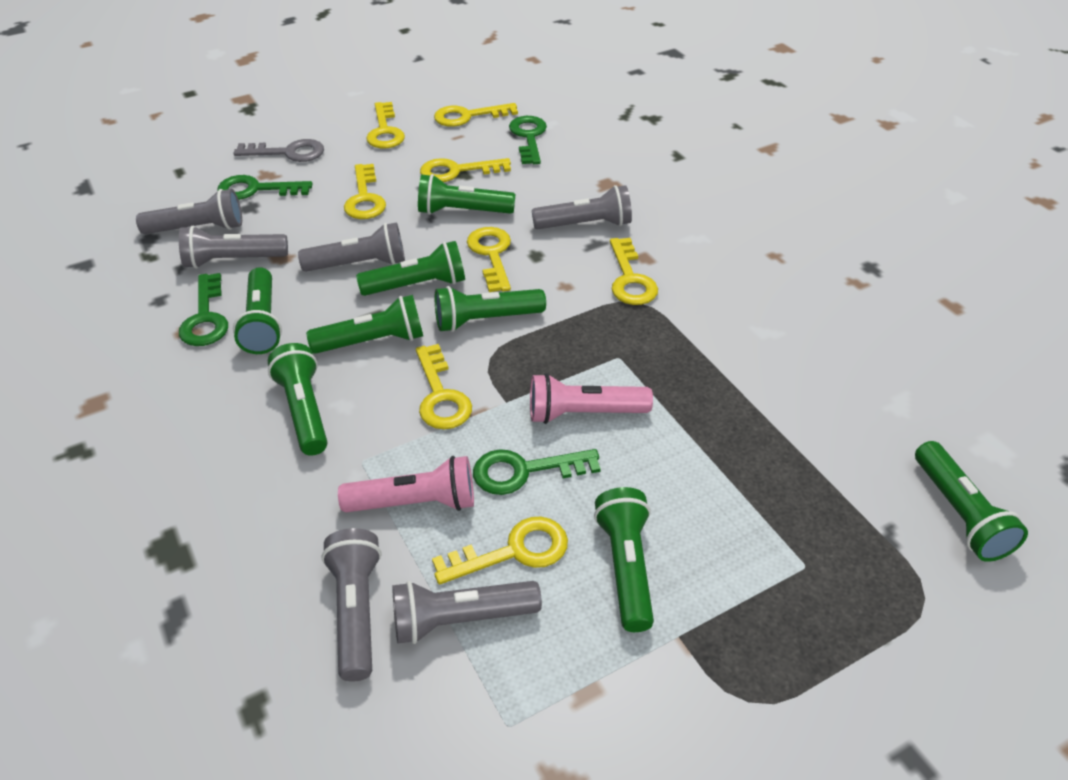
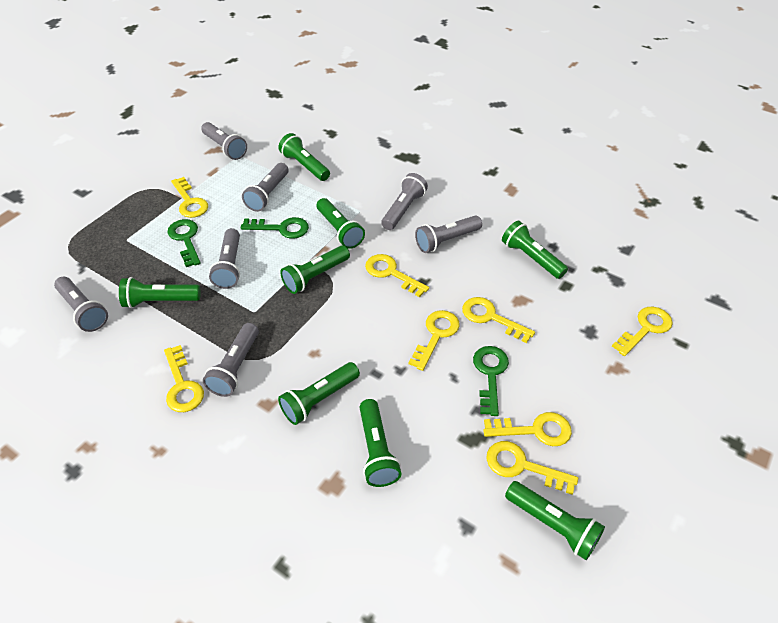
green key: 4 -> 3
grey flashlight: 6 -> 7
grey key: 1 -> 0
pink flashlight: 2 -> 0

